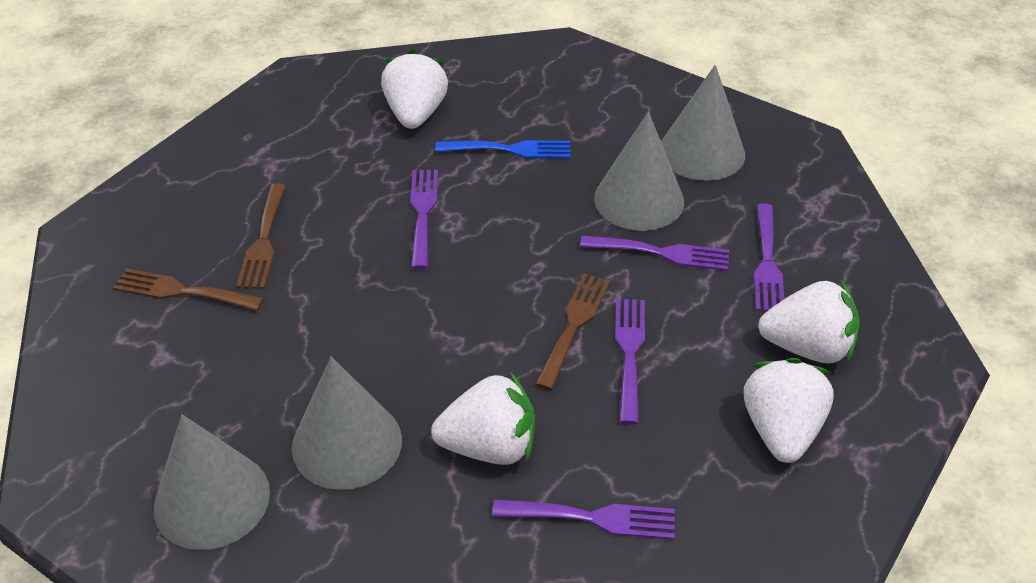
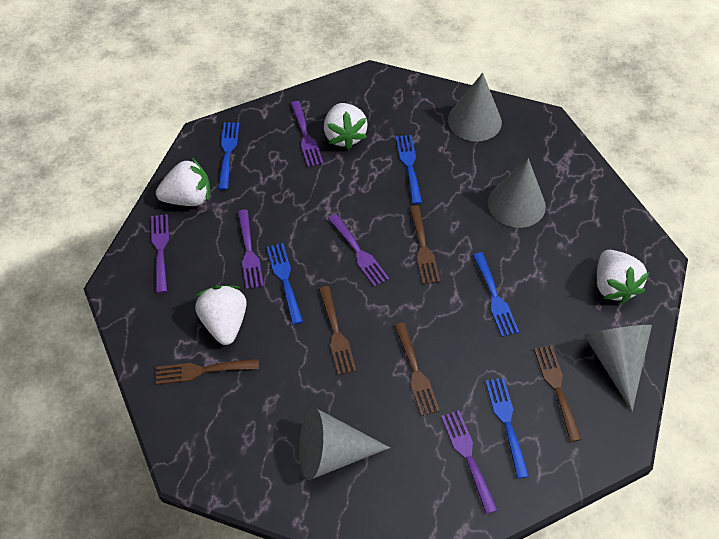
blue fork: 1 -> 5
brown fork: 3 -> 5

